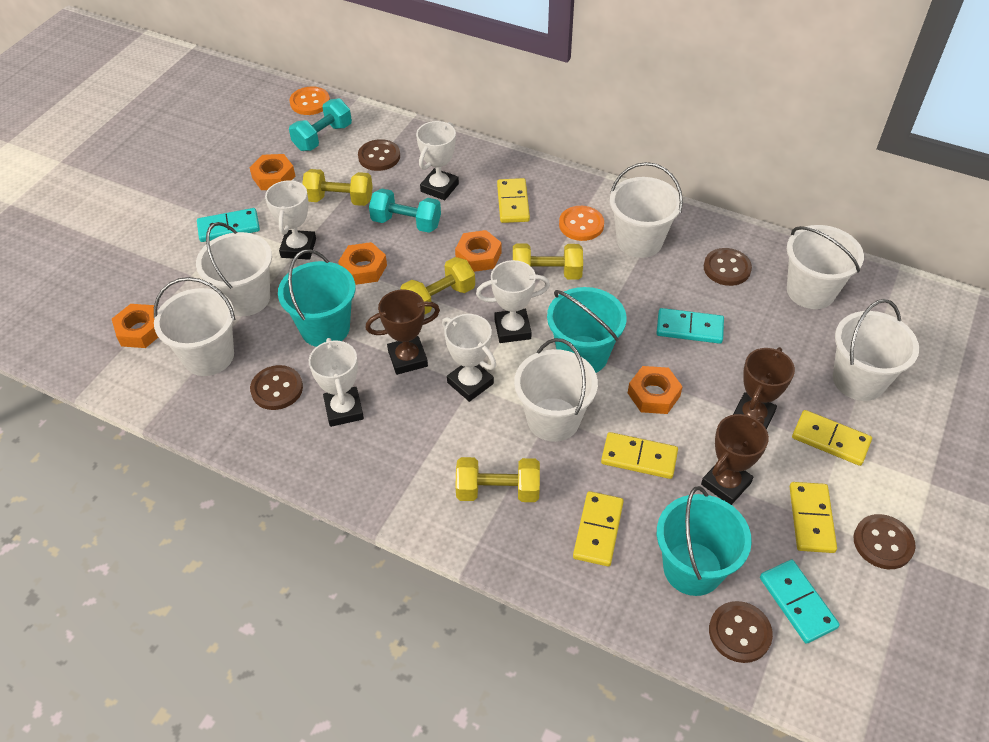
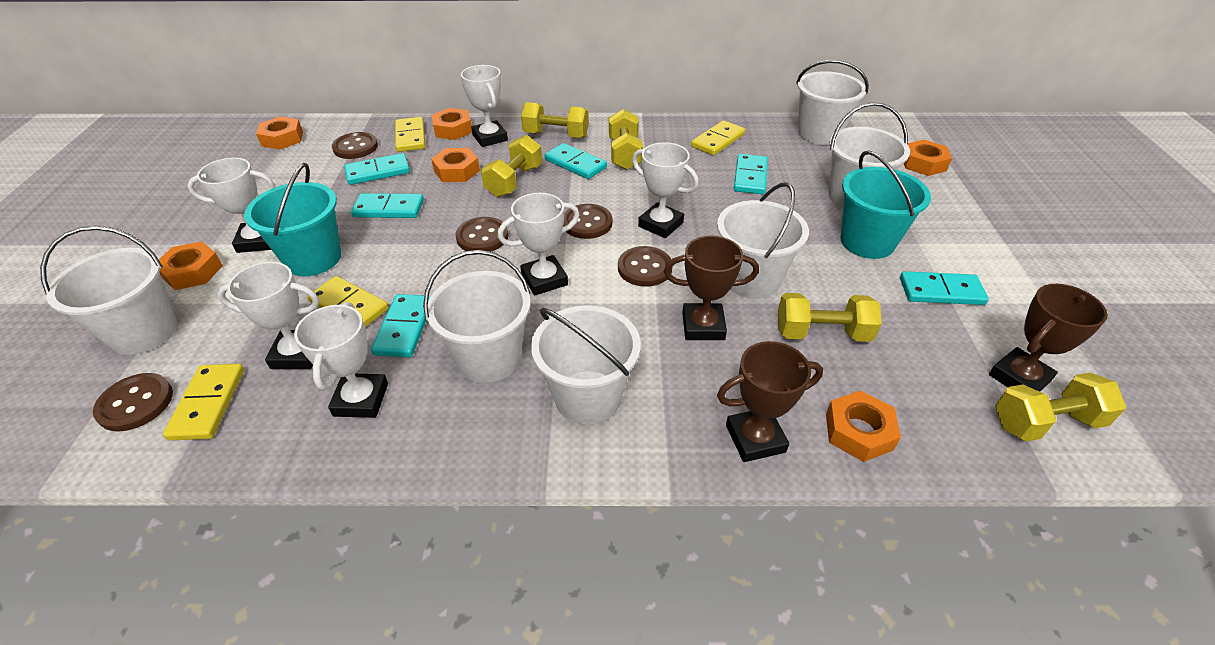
orange button: 2 -> 0
orange nut: 5 -> 6
turquoise bucket: 3 -> 2
turquoise domino: 3 -> 6
turquoise dumbbell: 2 -> 0
white trophy: 5 -> 6
yellow domino: 5 -> 4
yellow dumbbell: 4 -> 5

